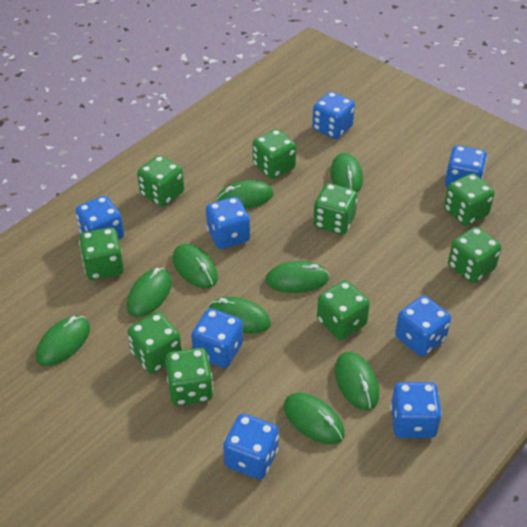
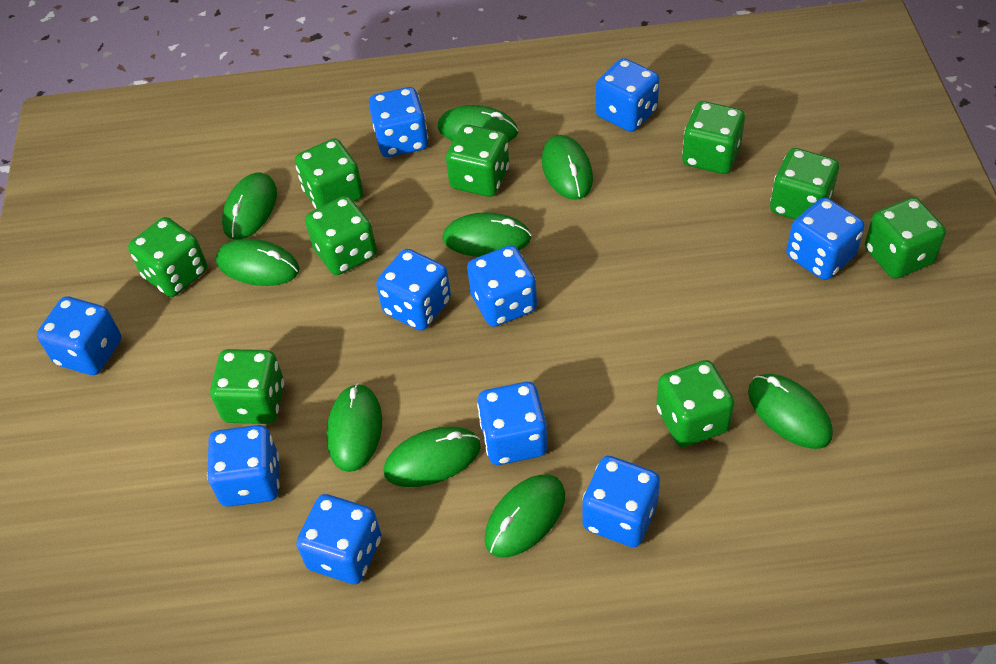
blue dice: 8 -> 10

